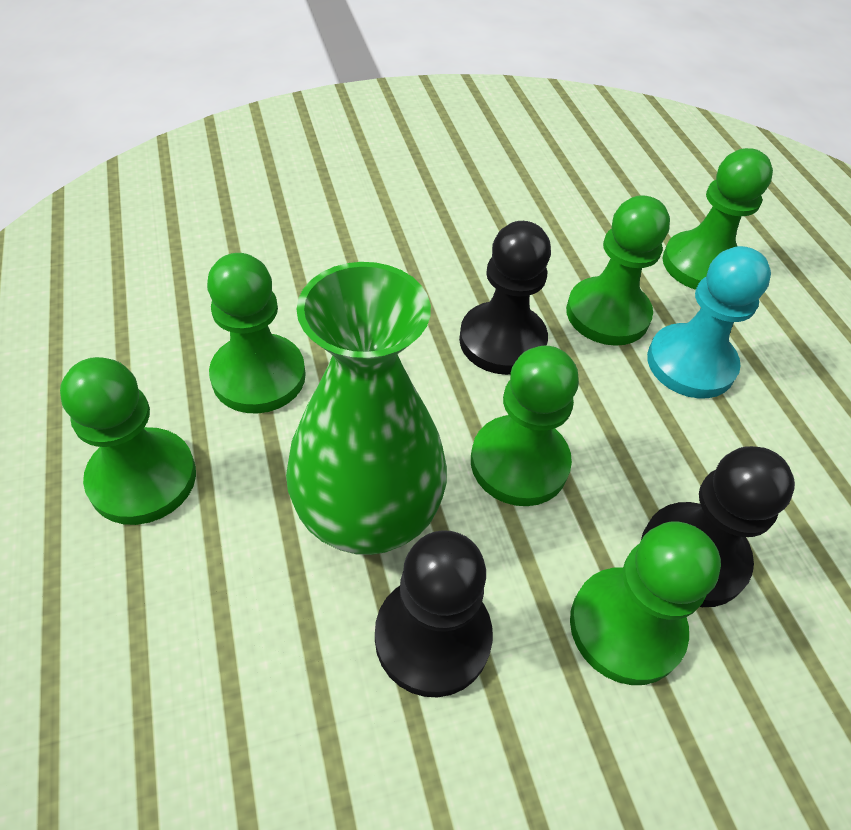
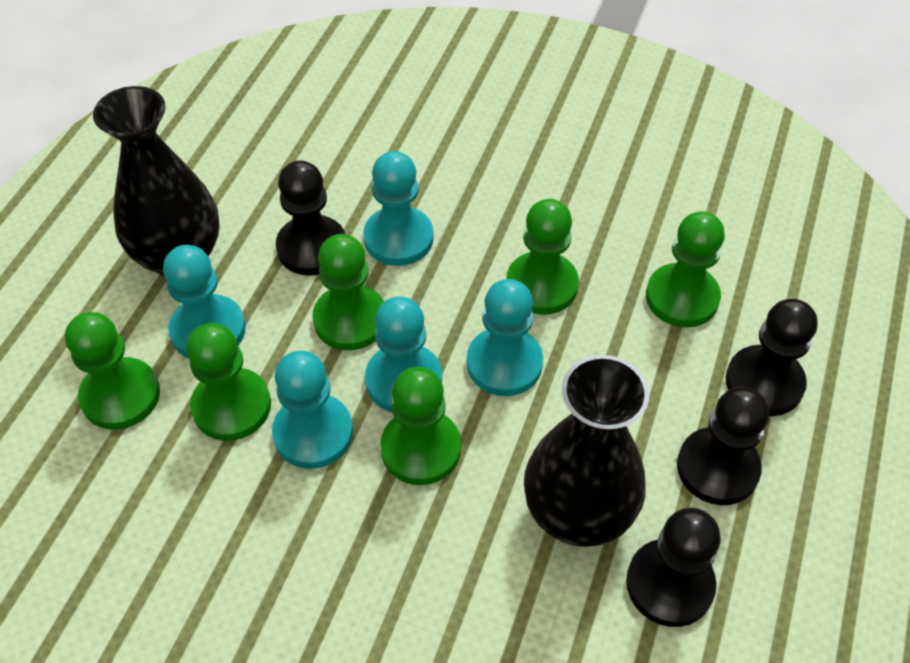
black pawn: 3 -> 4
black vase: 0 -> 2
green vase: 1 -> 0
turquoise pawn: 1 -> 5

